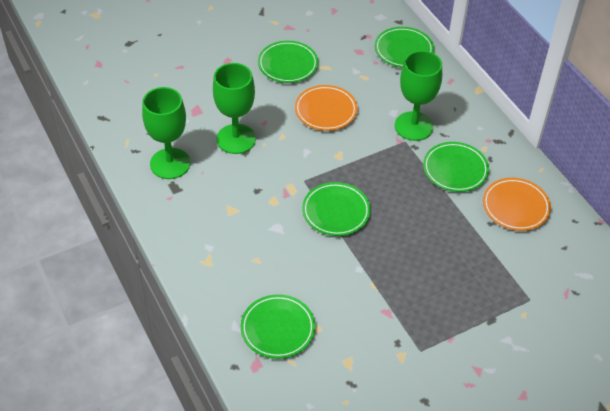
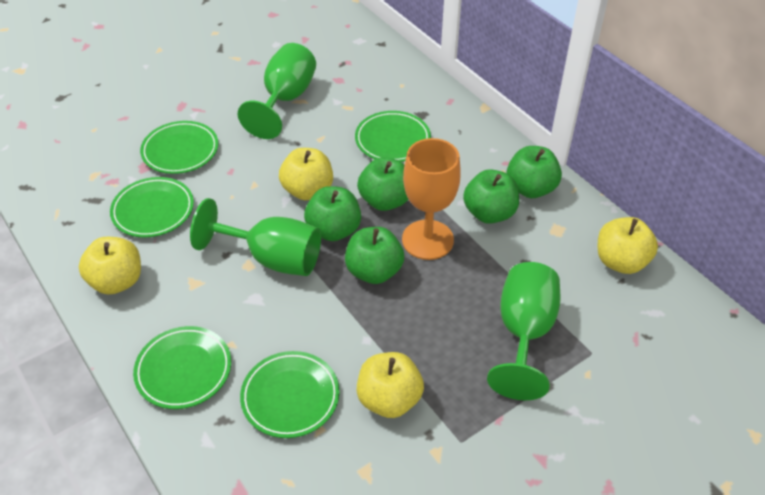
green apple: 0 -> 5
orange goblet: 0 -> 1
orange plate: 2 -> 0
yellow apple: 0 -> 4

